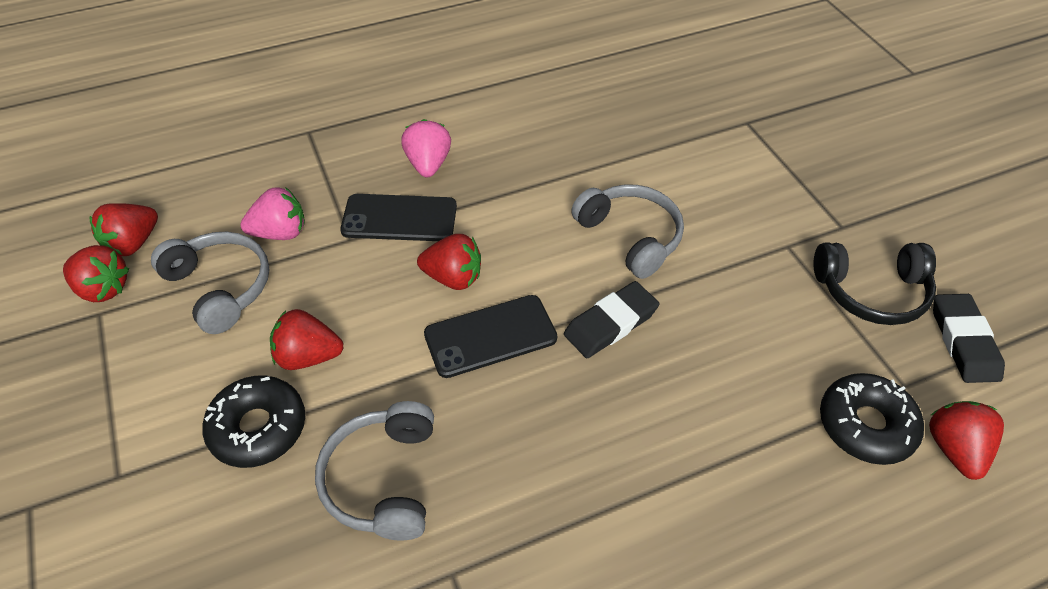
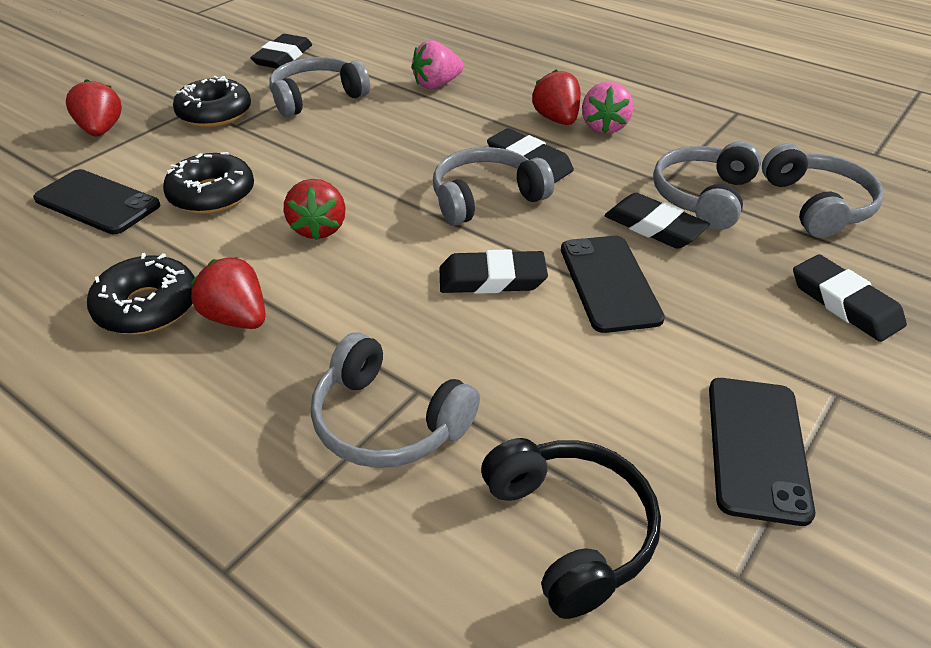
black donut: 2 -> 3
black eraser: 2 -> 5
black phone: 2 -> 3
grey headphones: 3 -> 5
red strawberry: 5 -> 4

